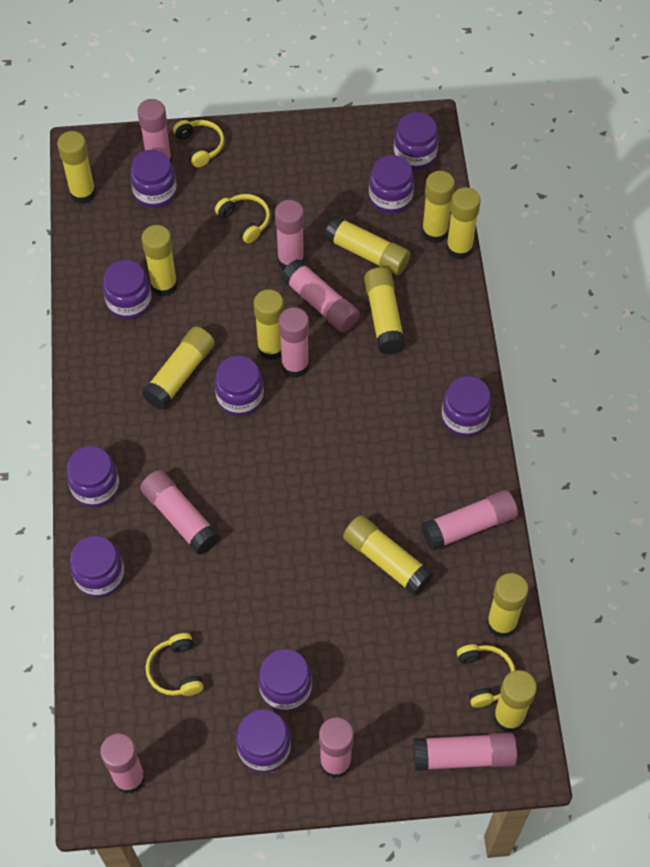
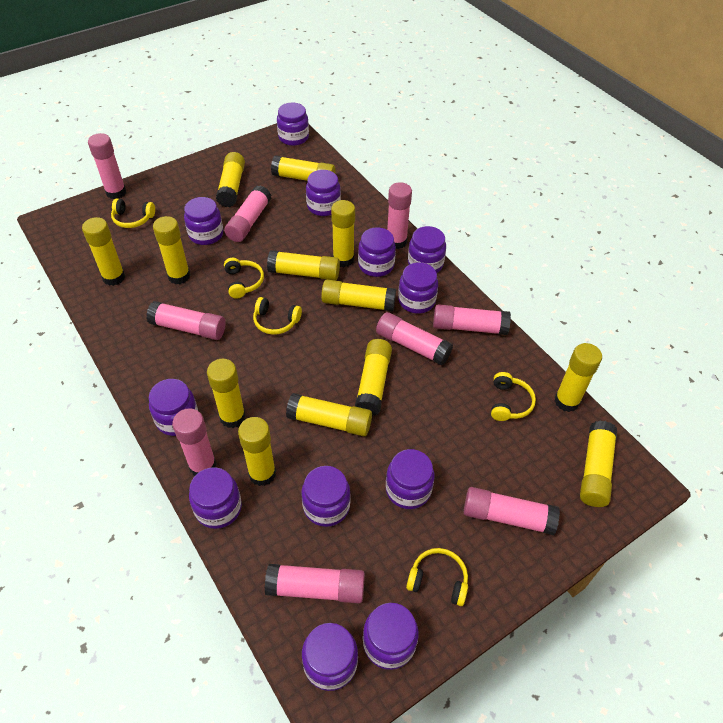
purple jar: 10 -> 12
yellow glue stick: 11 -> 13
yellow headphones: 4 -> 5

